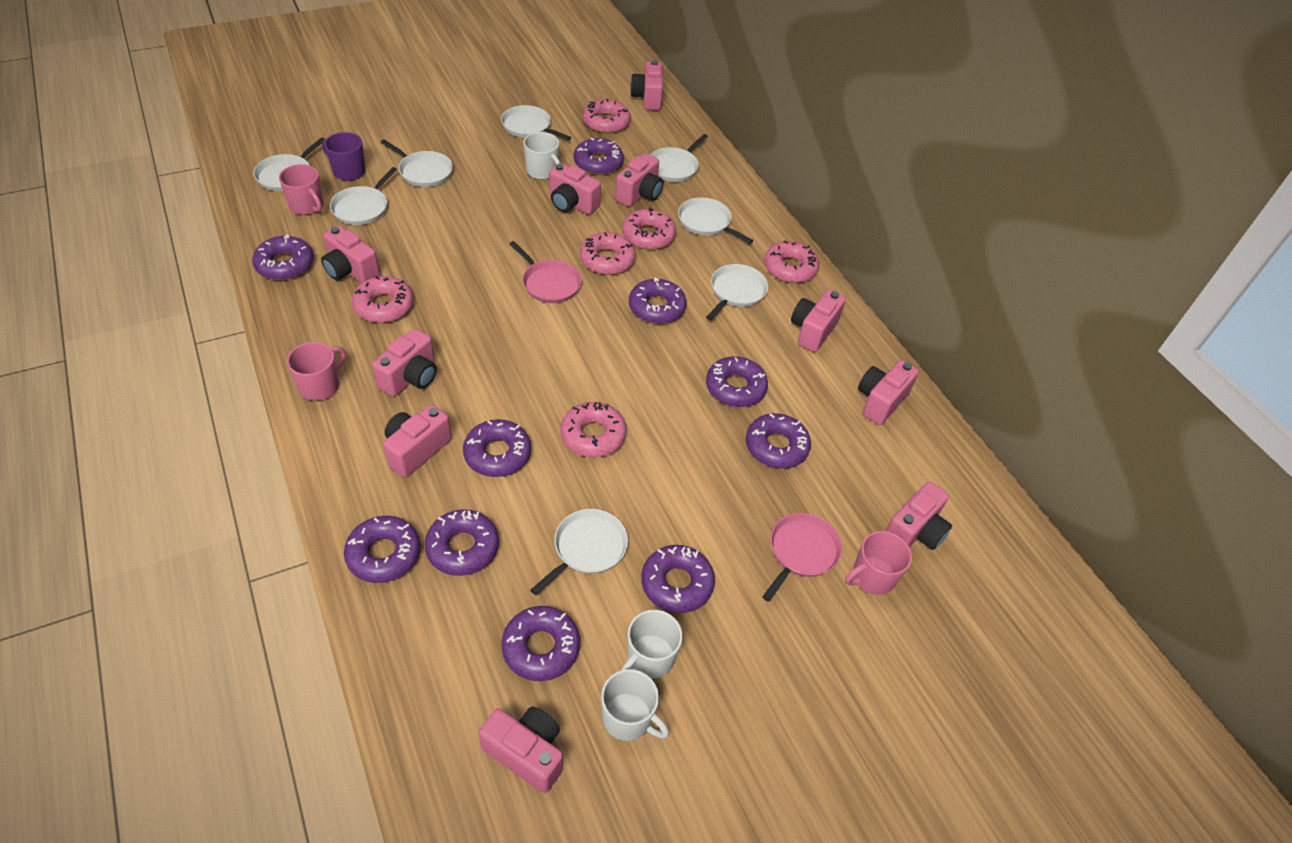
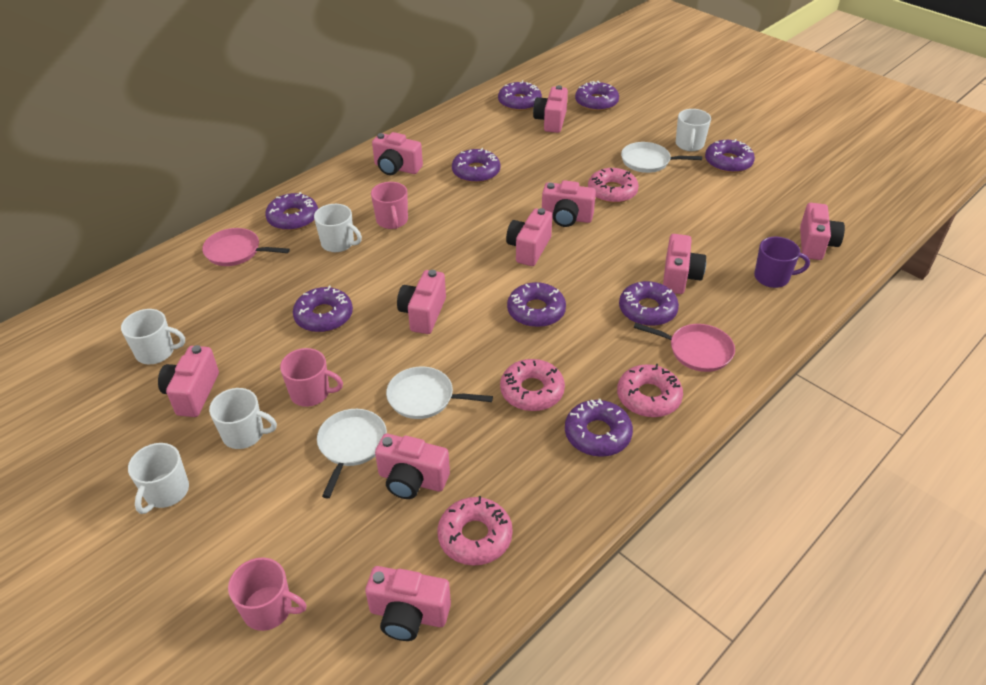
pink donut: 6 -> 4
purple donut: 10 -> 9
white mug: 3 -> 5
white pan: 8 -> 3

